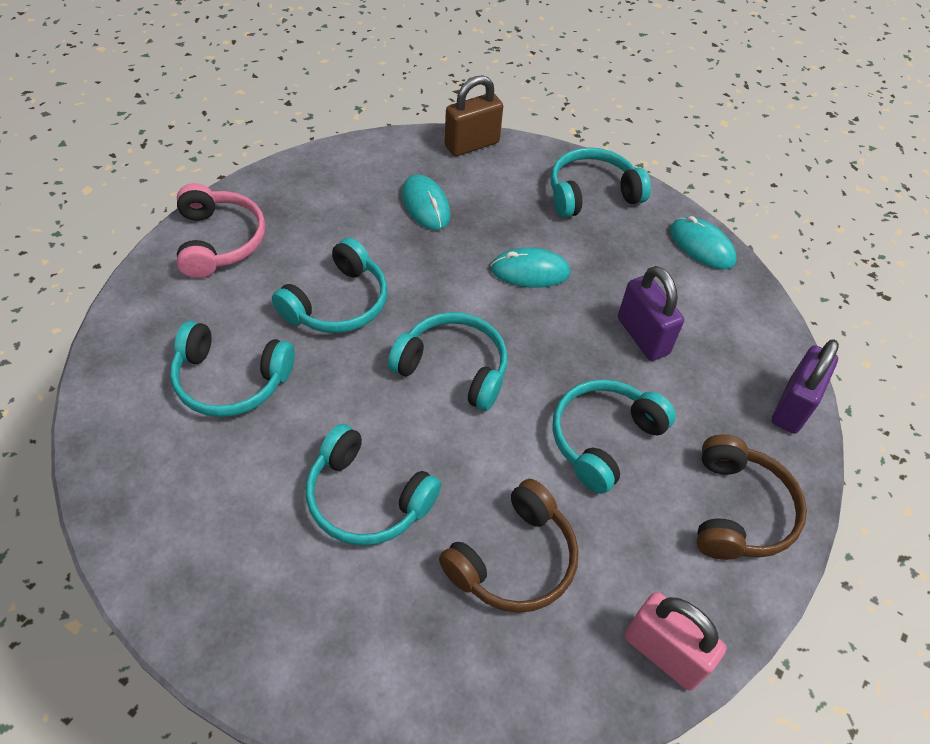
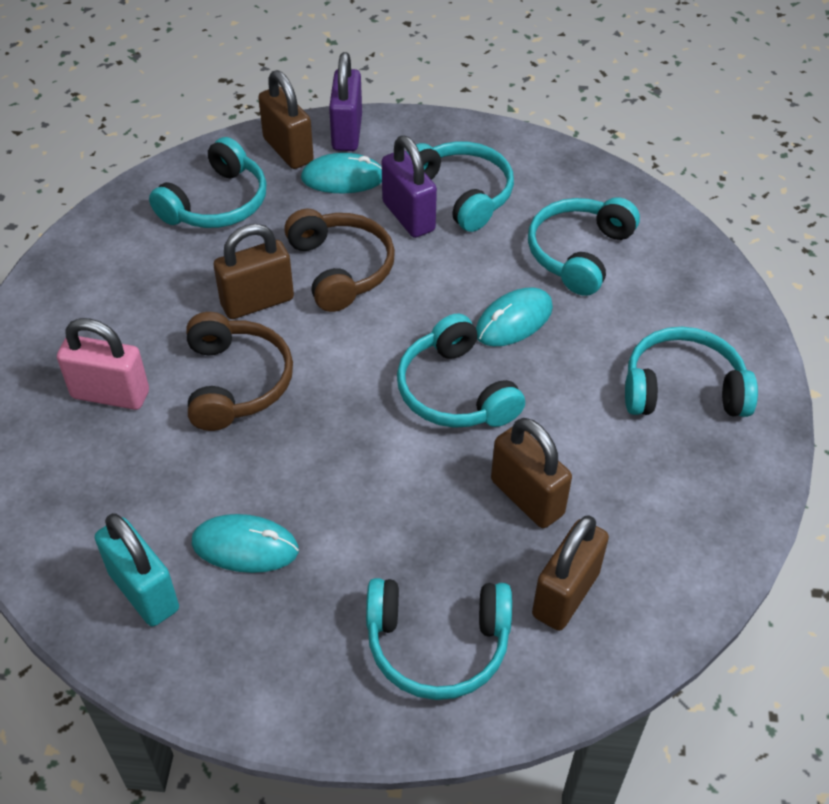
brown padlock: 1 -> 4
pink headphones: 1 -> 0
turquoise padlock: 0 -> 1

